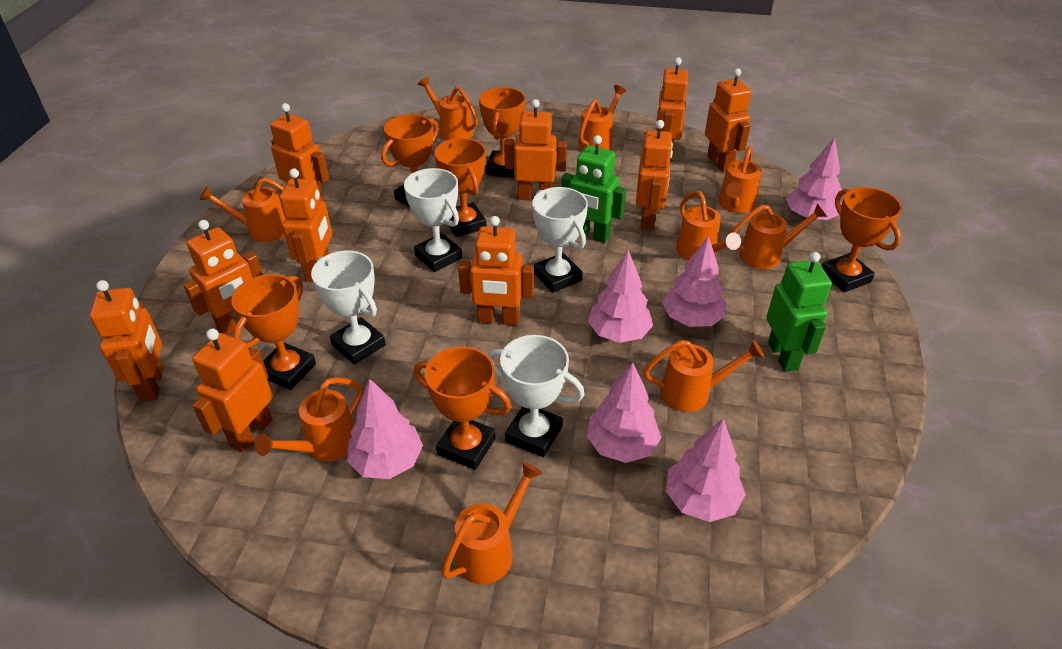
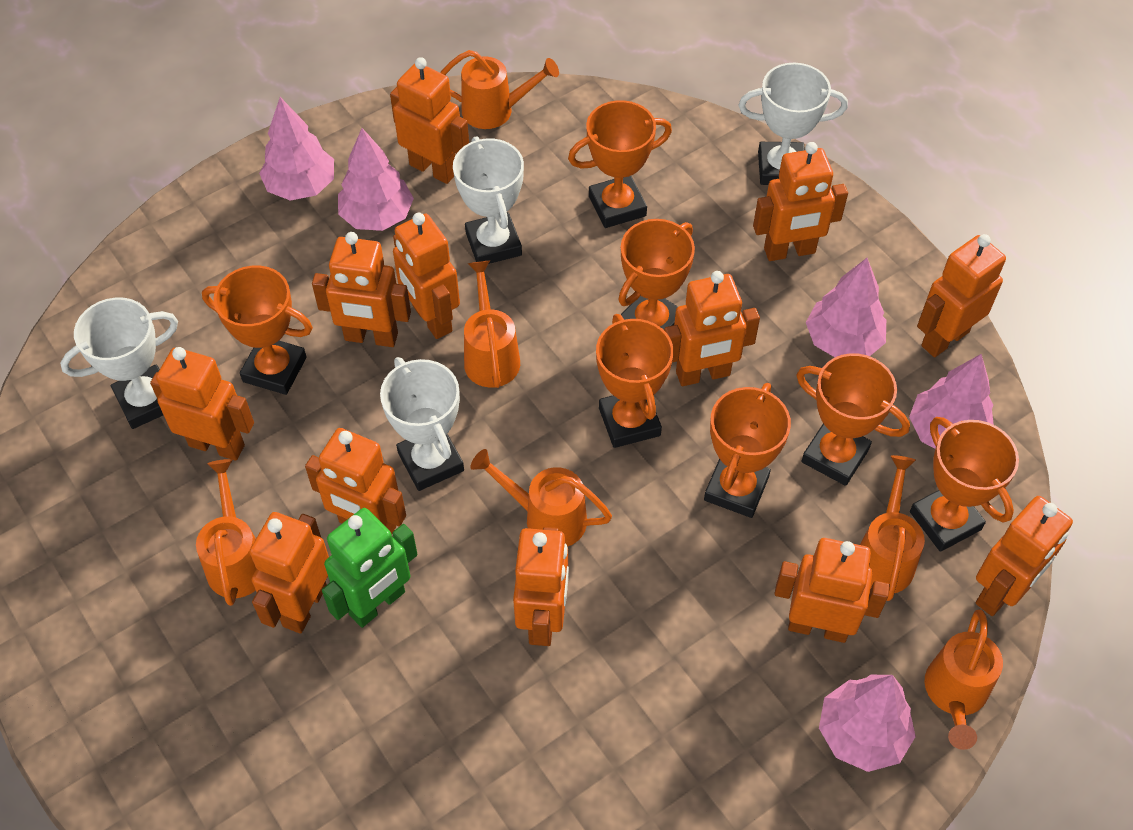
green robot: 2 -> 1
orange robot: 10 -> 12
orange trophy: 6 -> 7
orange watering can: 9 -> 6
pink tree: 6 -> 5

